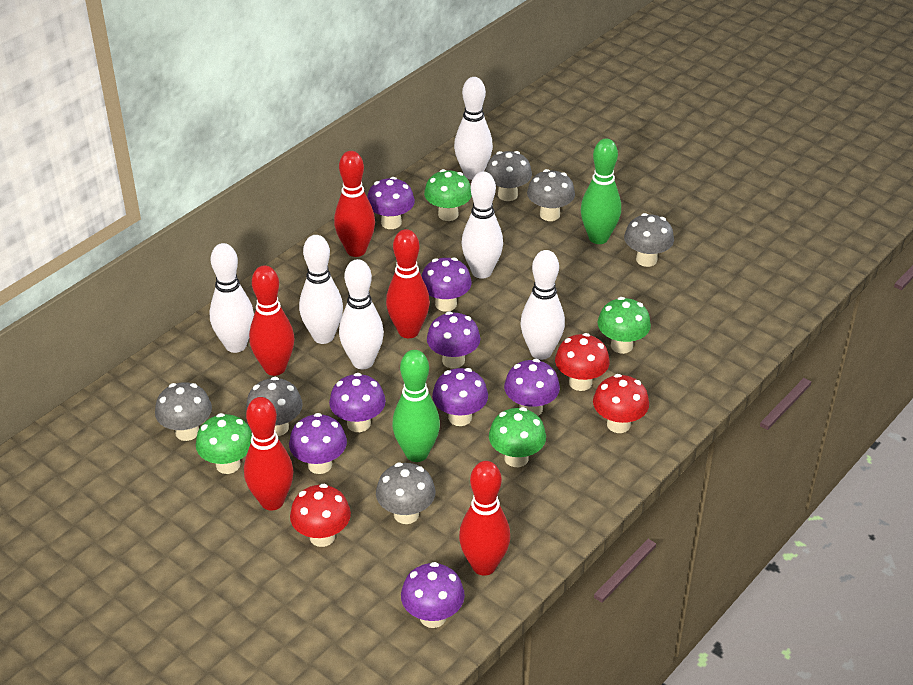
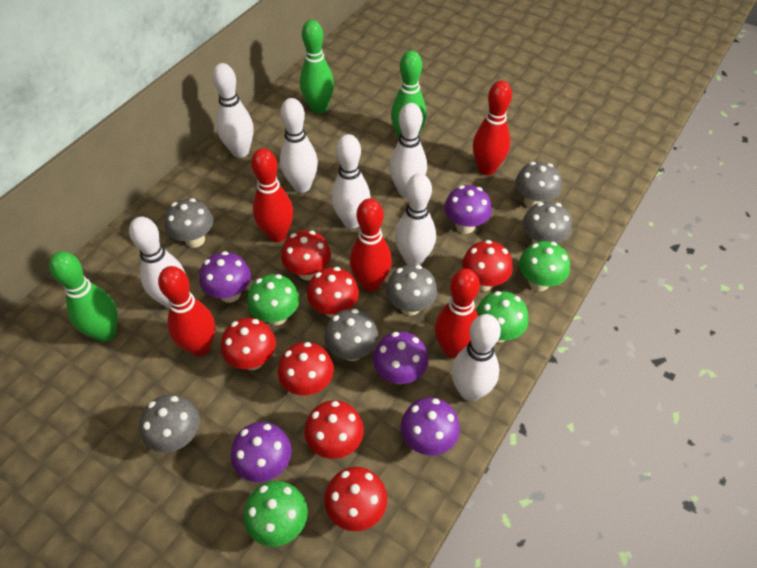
green bowling pin: 2 -> 3
purple mushroom: 8 -> 5
red mushroom: 3 -> 7
white bowling pin: 6 -> 7

